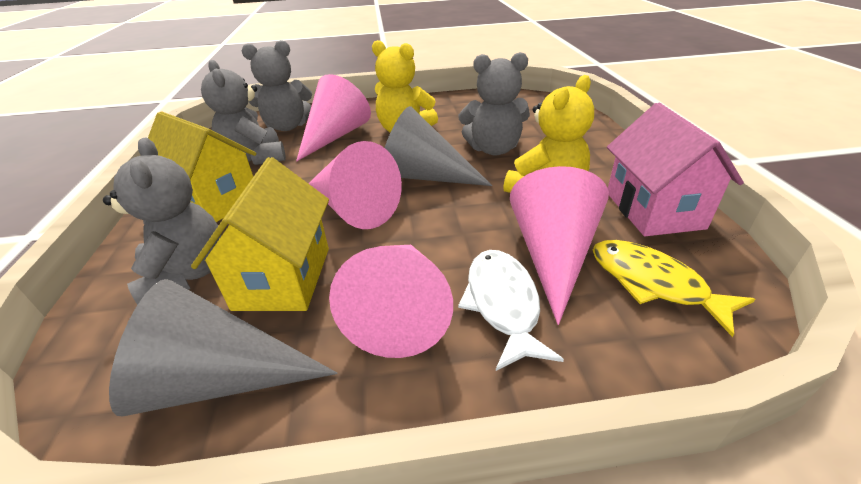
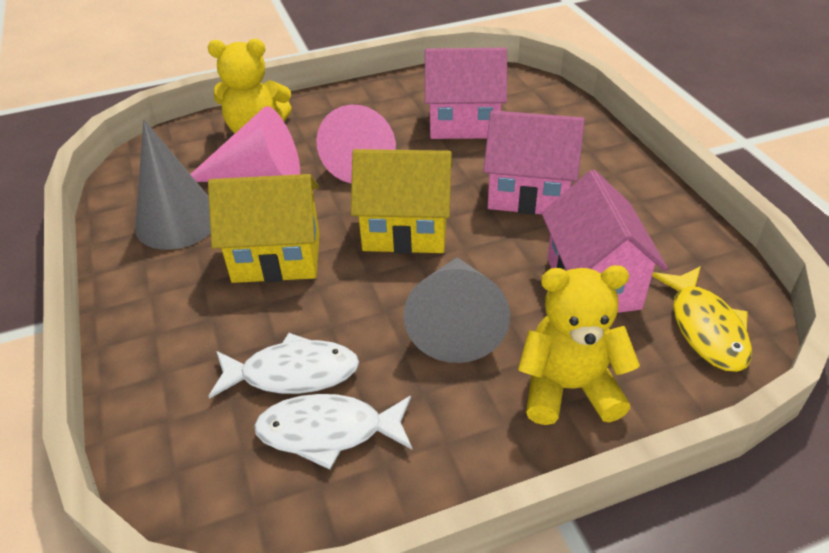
grey teddy bear: 4 -> 0
pink cone: 4 -> 2
pink house: 1 -> 3
white fish: 1 -> 2

